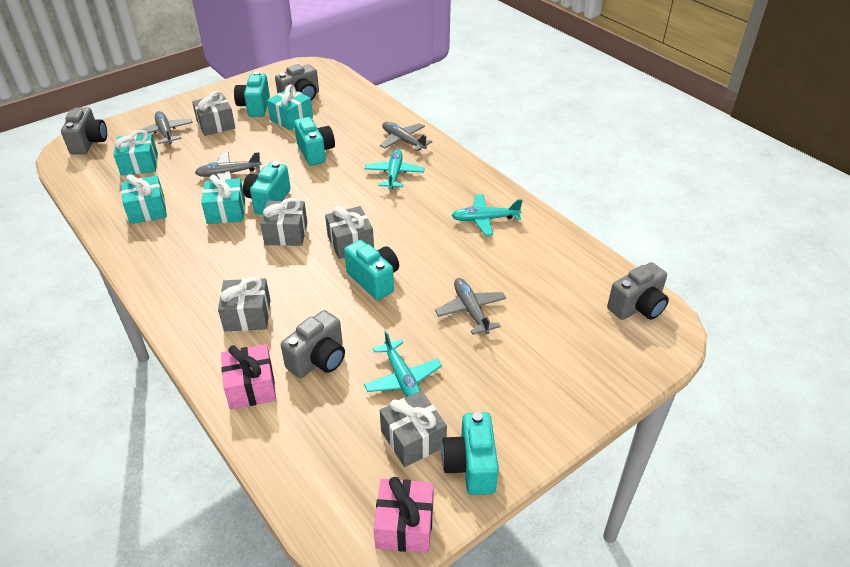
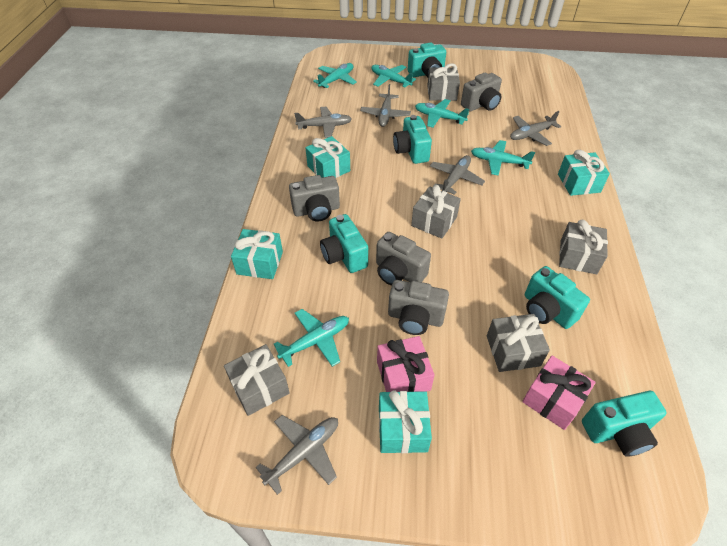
grey plane: 4 -> 5
turquoise plane: 3 -> 5

